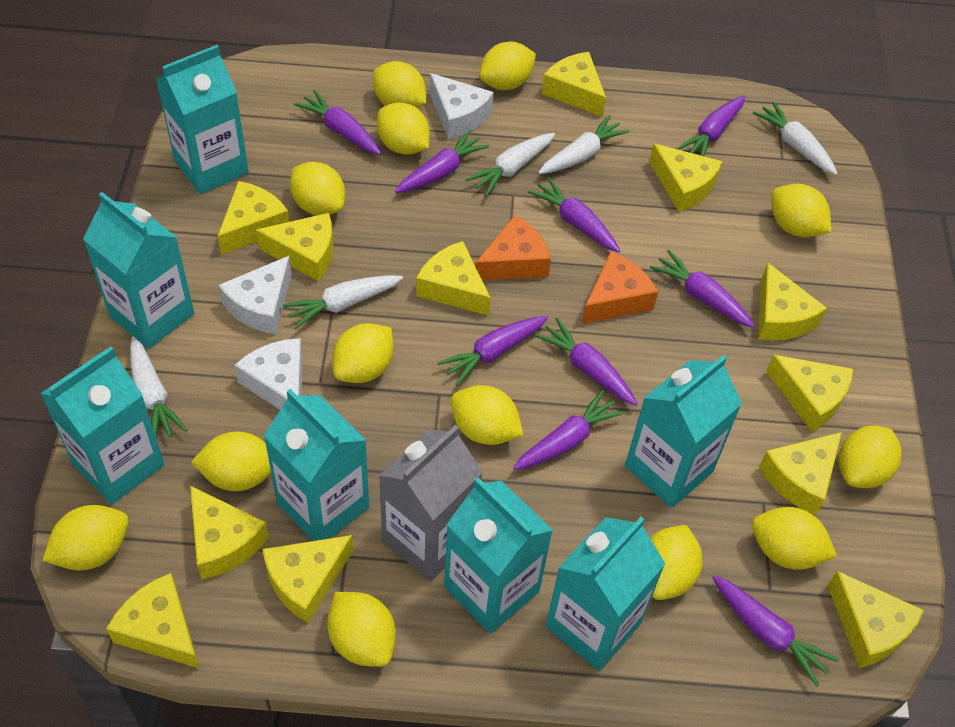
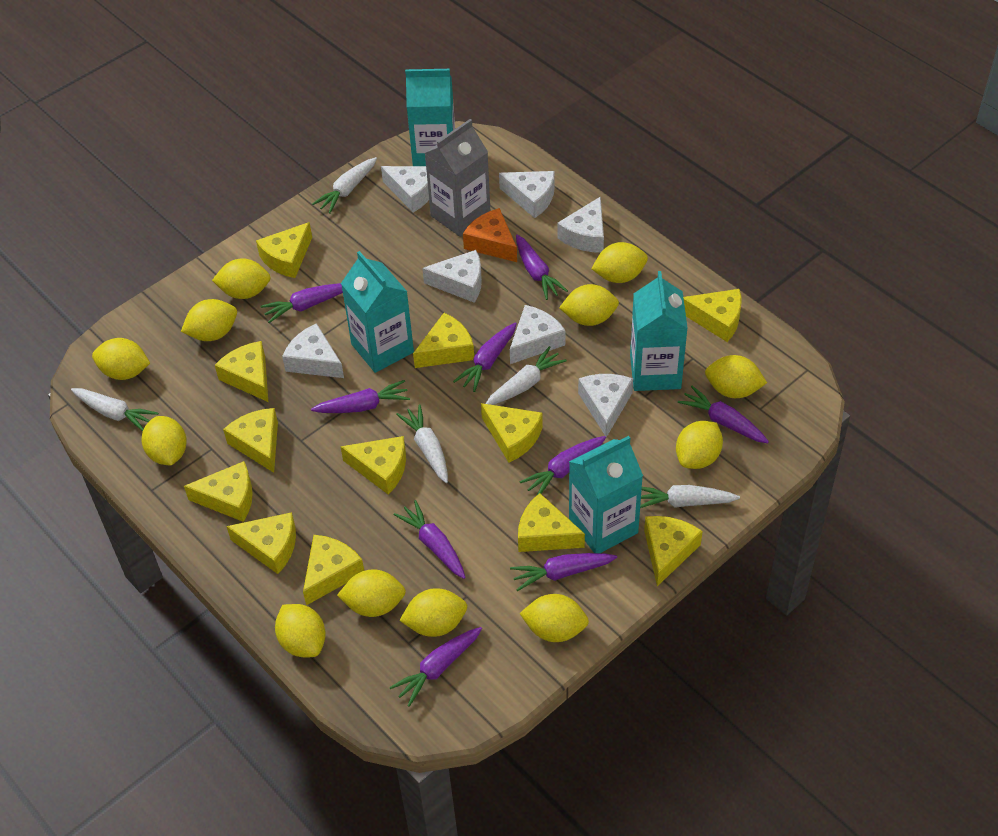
orange cheese: 2 -> 1
turquoise carton: 7 -> 4
white cheese: 3 -> 7
yellow lemon: 13 -> 12

